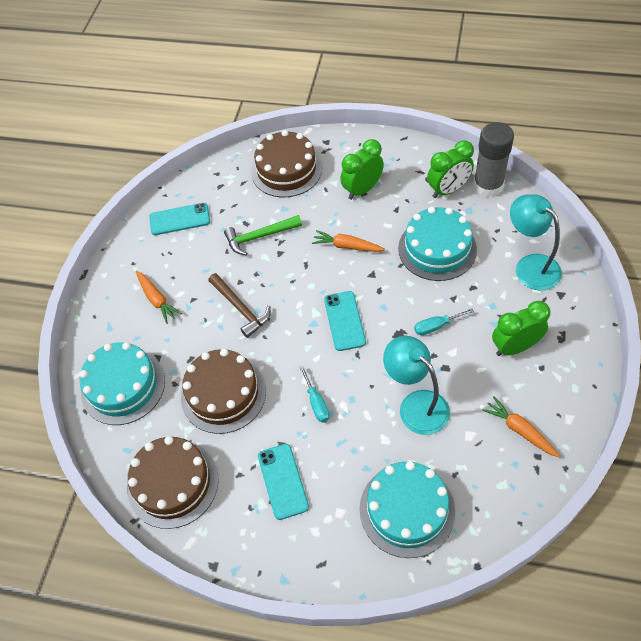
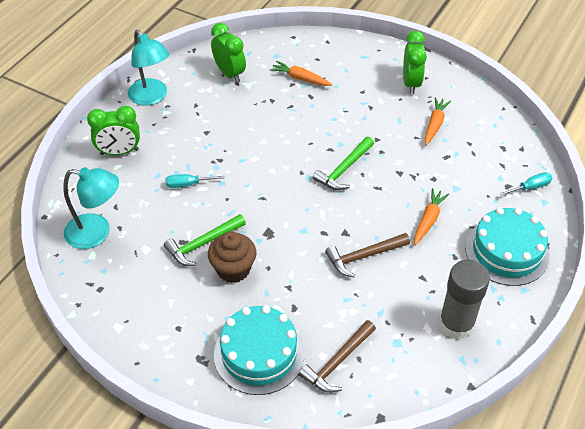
brown cake: 3 -> 0
brown cupcake: 0 -> 1
brown hammer: 1 -> 2
green hammer: 1 -> 2
turquoise cake: 3 -> 2
turquoise phone: 3 -> 0

